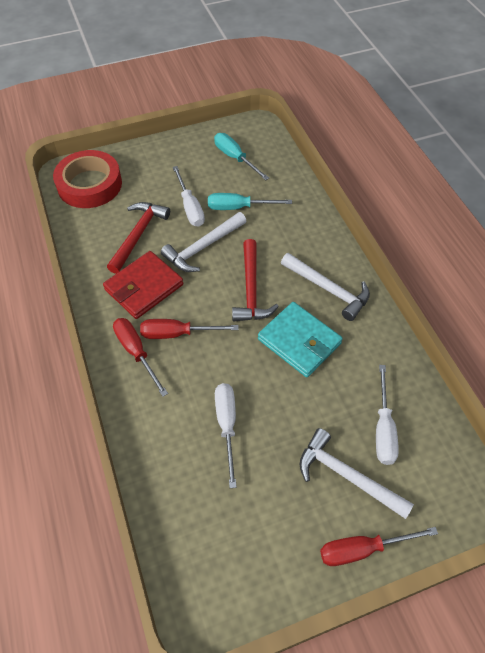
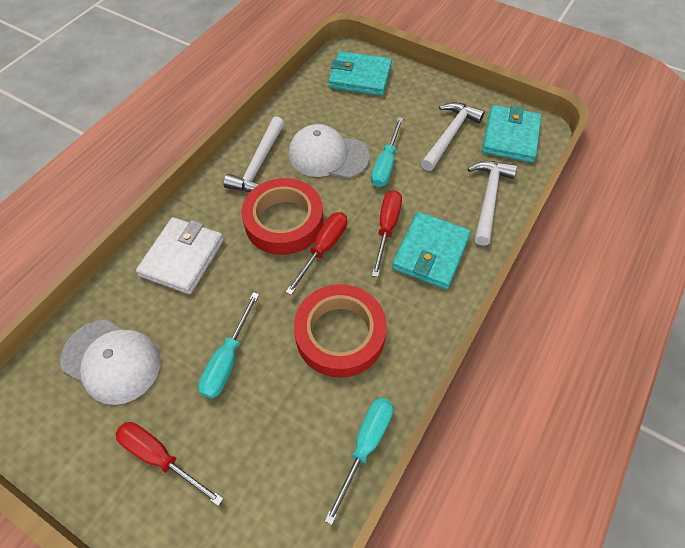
red hammer: 2 -> 0
red tape: 1 -> 2
red wallet: 1 -> 0
turquoise screwdriver: 2 -> 3
turquoise wallet: 1 -> 3
white cap: 0 -> 2
white screwdriver: 3 -> 0
white wallet: 0 -> 1

